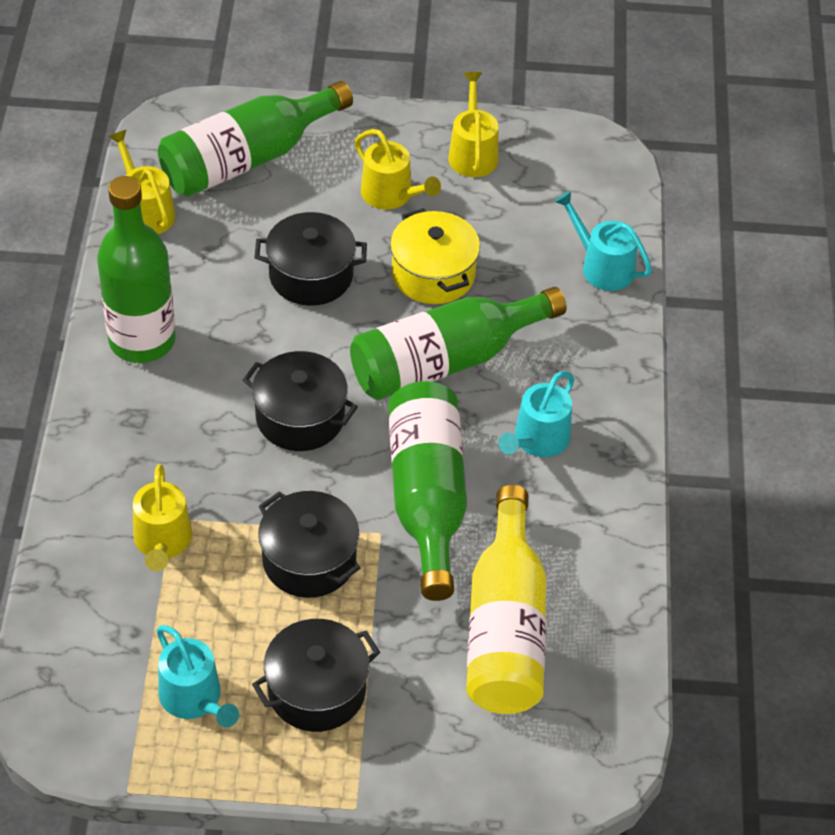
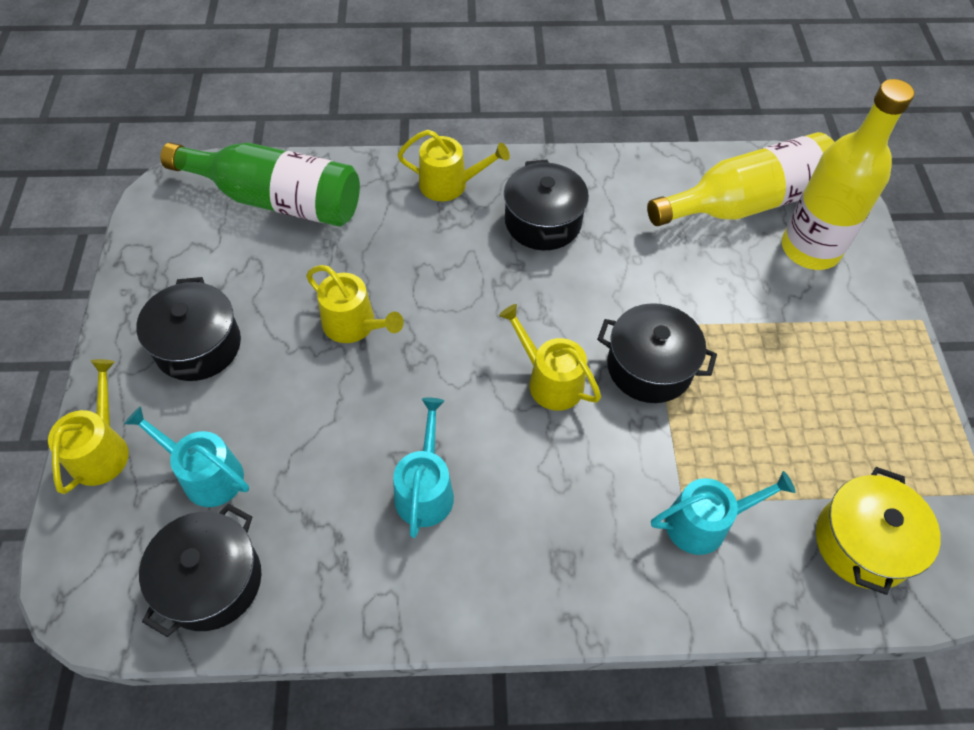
green bottle: 4 -> 1
yellow bottle: 1 -> 2

